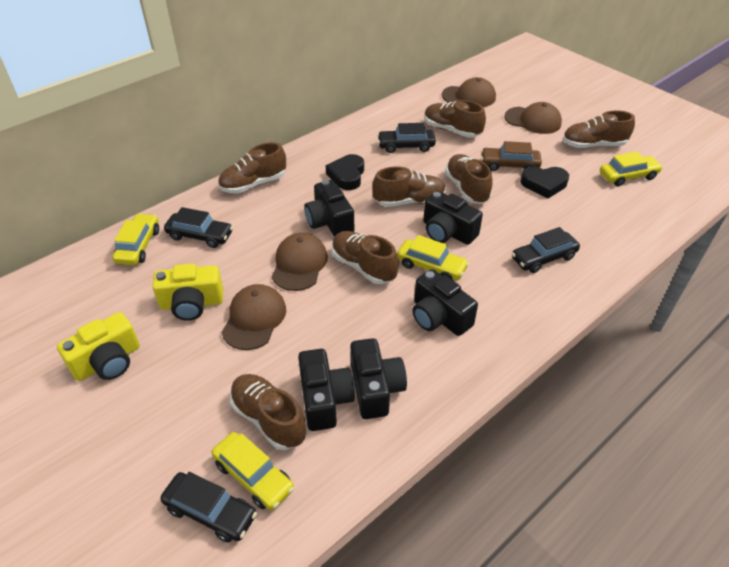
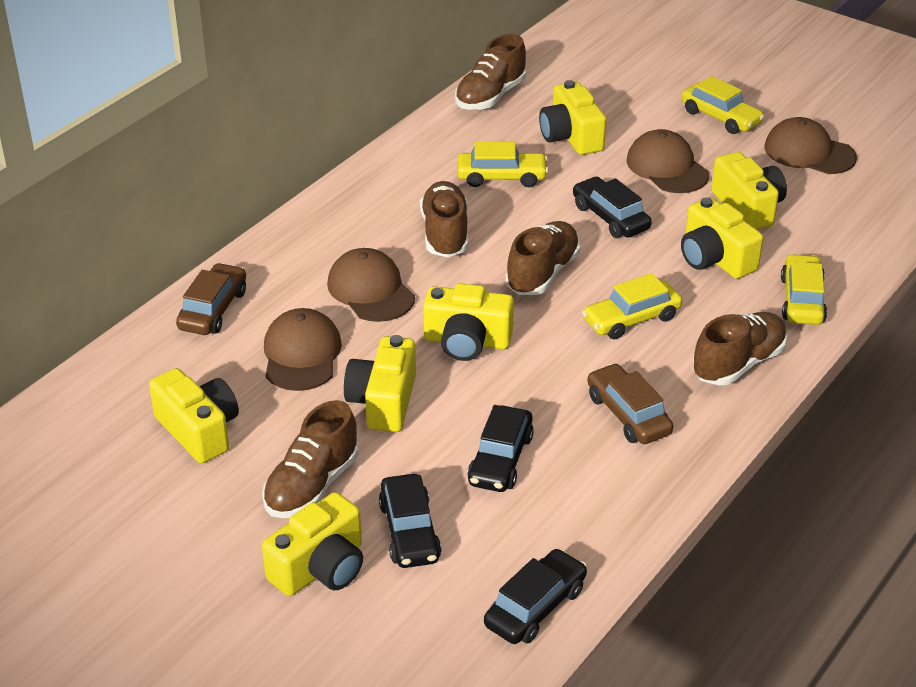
black camera: 5 -> 0
black heart: 2 -> 0
brown car: 1 -> 2
brown shoe: 7 -> 5
yellow camera: 2 -> 7

